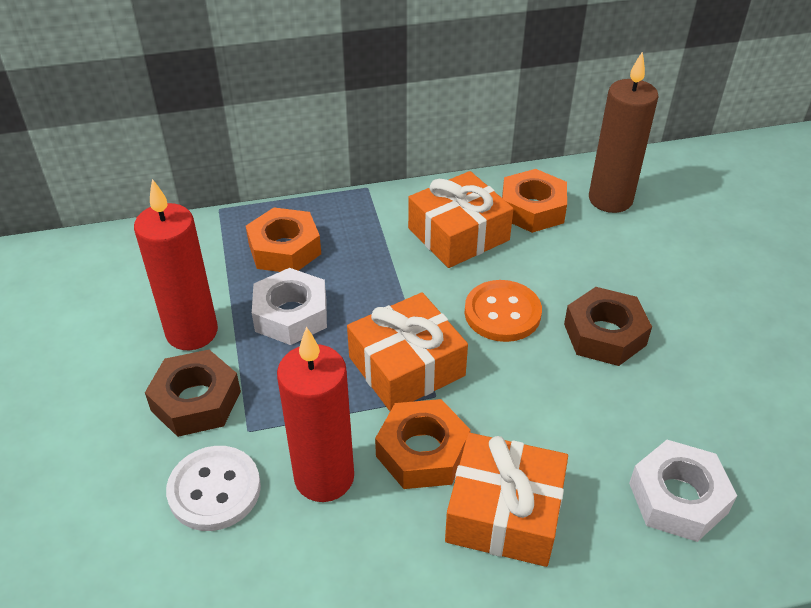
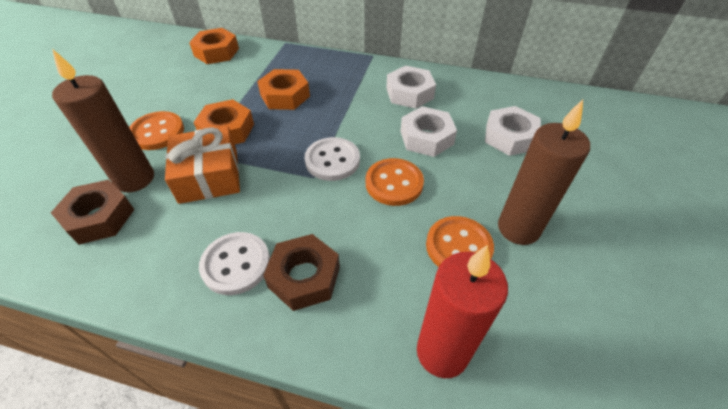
brown candle: 1 -> 2
orange button: 1 -> 3
orange gift: 3 -> 1
red candle: 2 -> 1
white button: 1 -> 2
white nut: 2 -> 3

